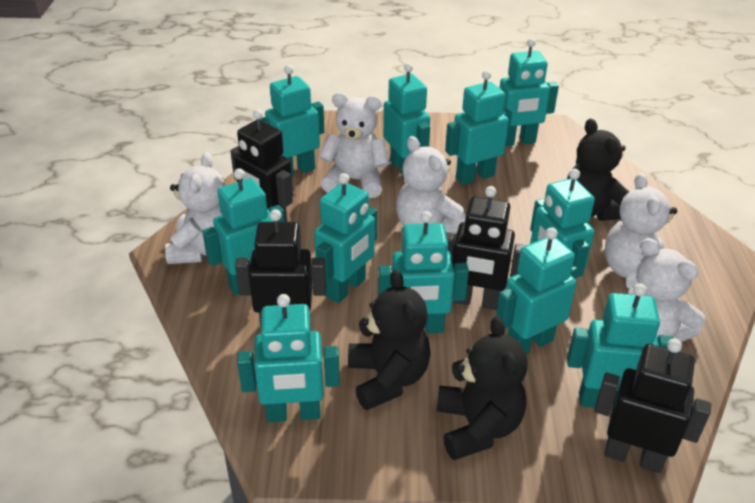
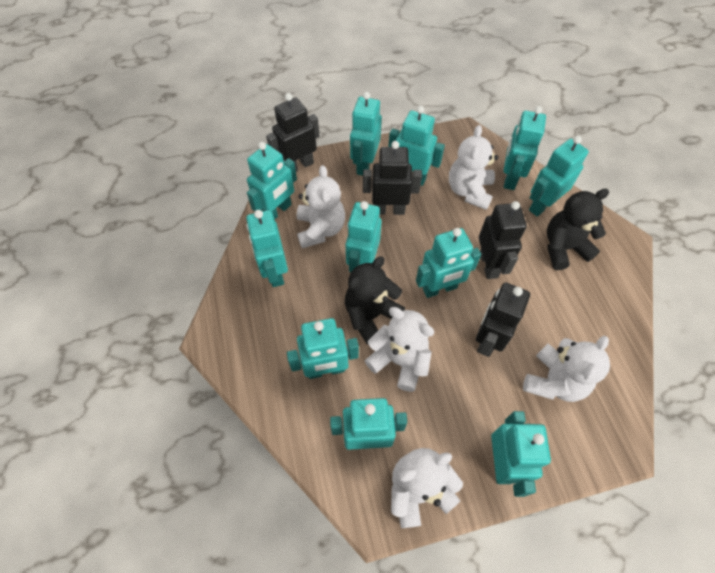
black teddy bear: 3 -> 2

